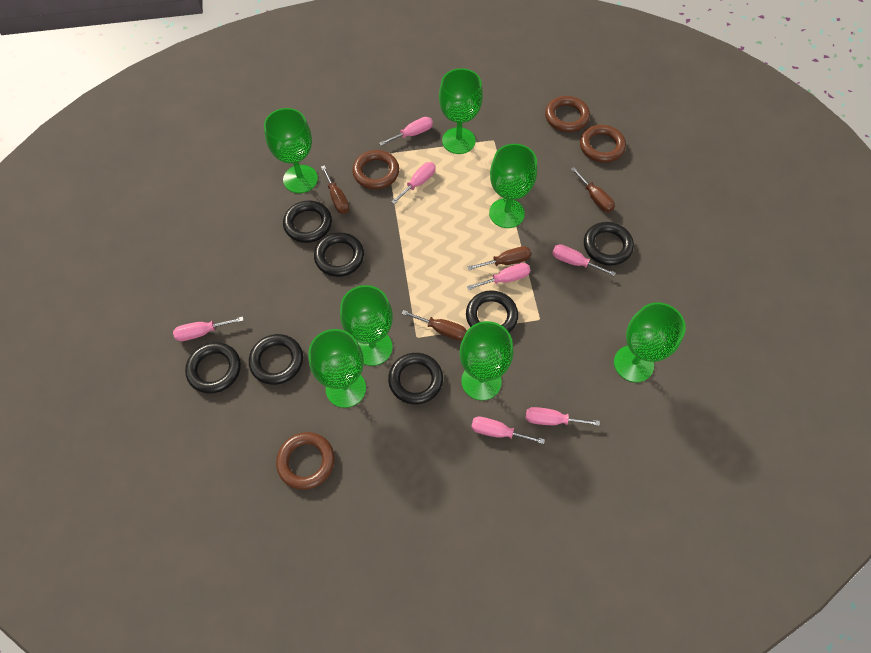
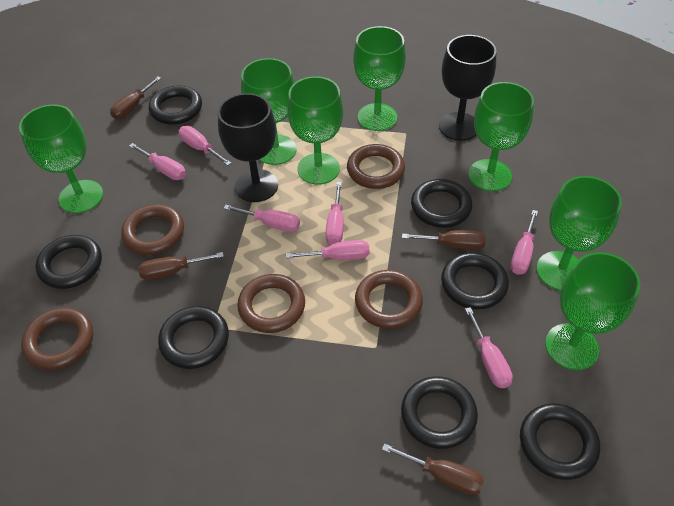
black goblet: 0 -> 2
brown ring: 4 -> 5

